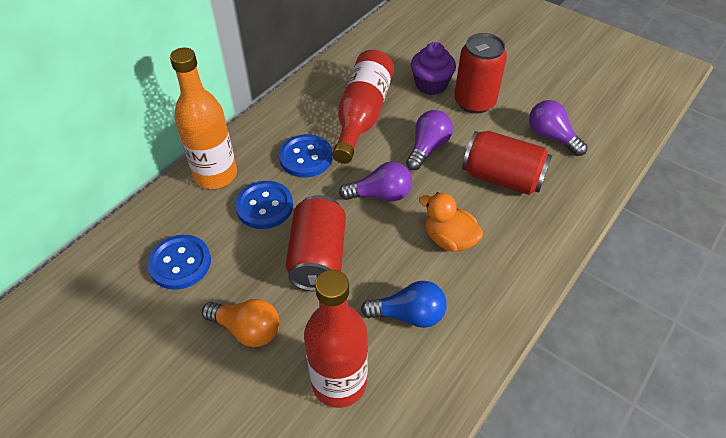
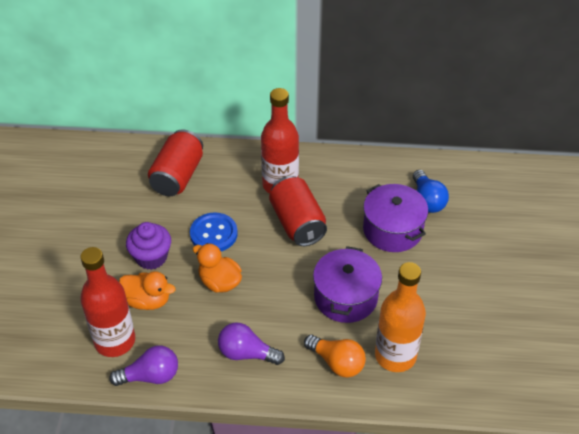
blue button: 3 -> 1
orange duck: 1 -> 2
purple light bulb: 3 -> 2
purple pot: 0 -> 2
red can: 3 -> 2

